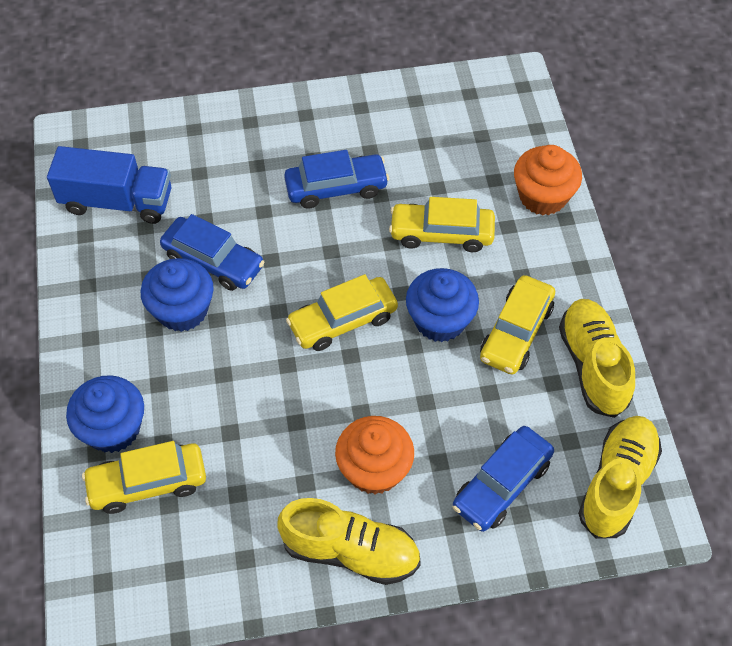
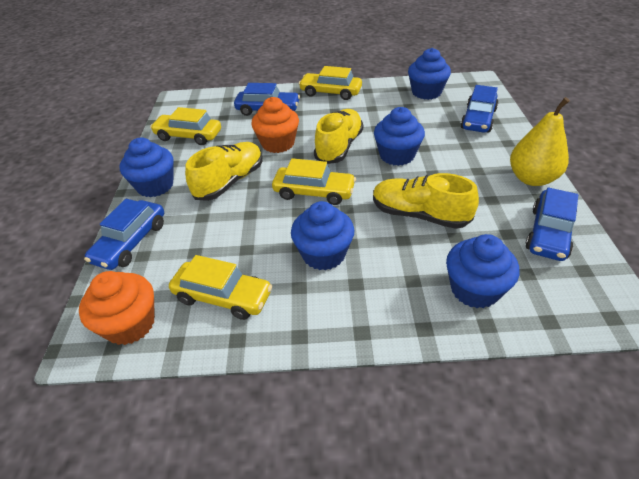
blue car: 3 -> 4
blue cupcake: 3 -> 5
blue truck: 1 -> 0
yellow pear: 0 -> 1

